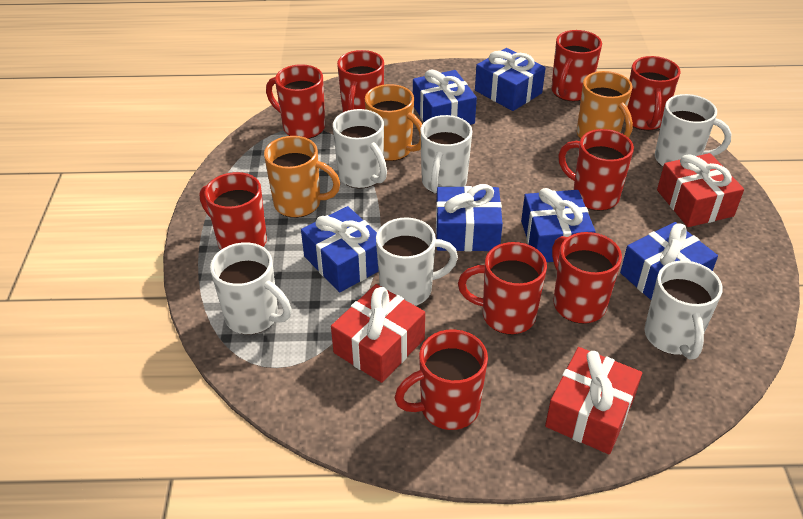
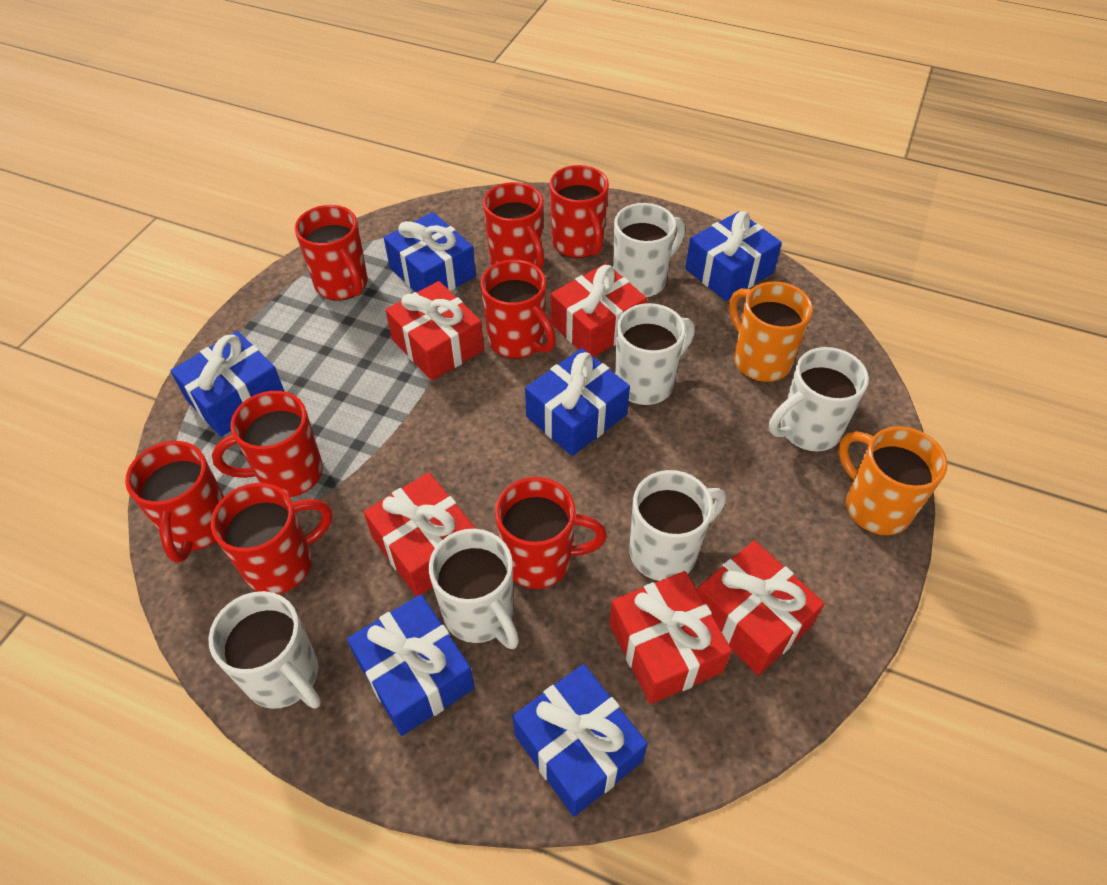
orange mug: 3 -> 2
red gift: 3 -> 5
red mug: 9 -> 8

